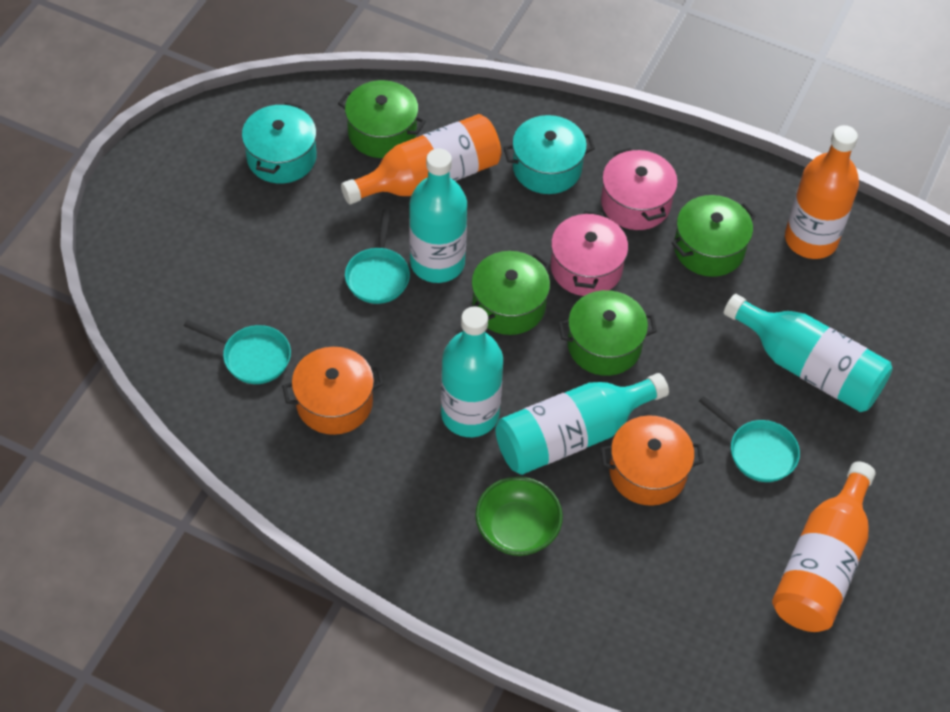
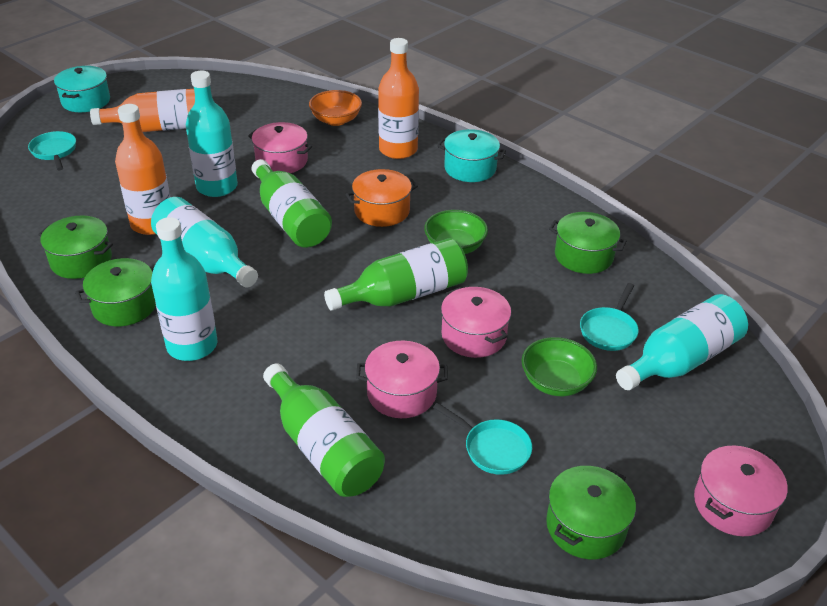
green bottle: 0 -> 3
green bowl: 1 -> 2
orange bowl: 0 -> 1
orange pot: 2 -> 1
pink pot: 2 -> 4

